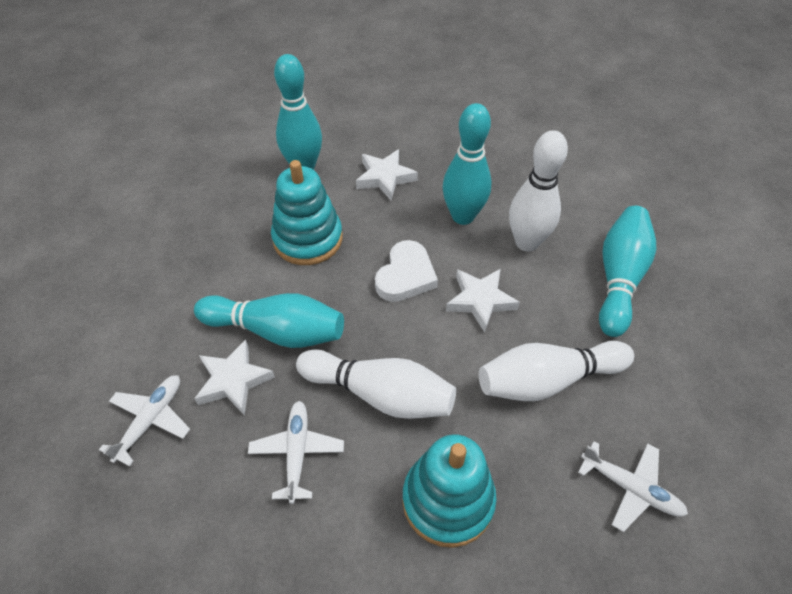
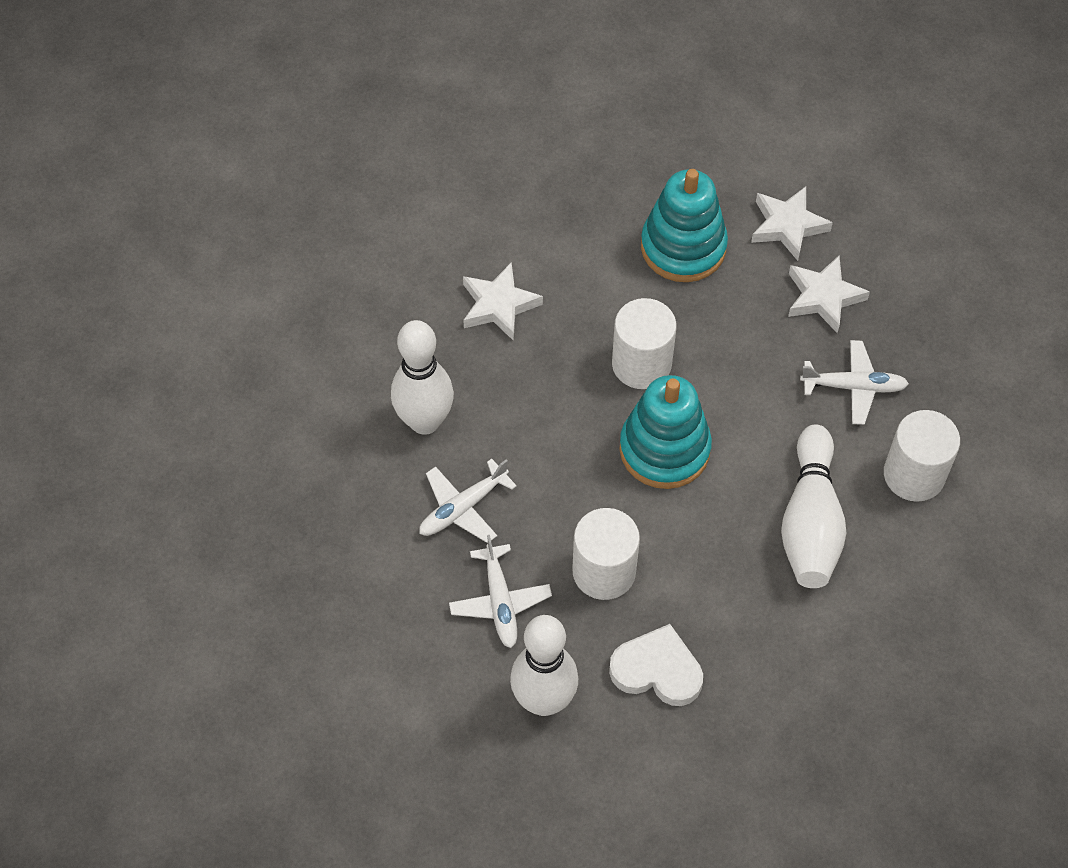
turquoise bowling pin: 4 -> 0
white cylinder: 0 -> 3

